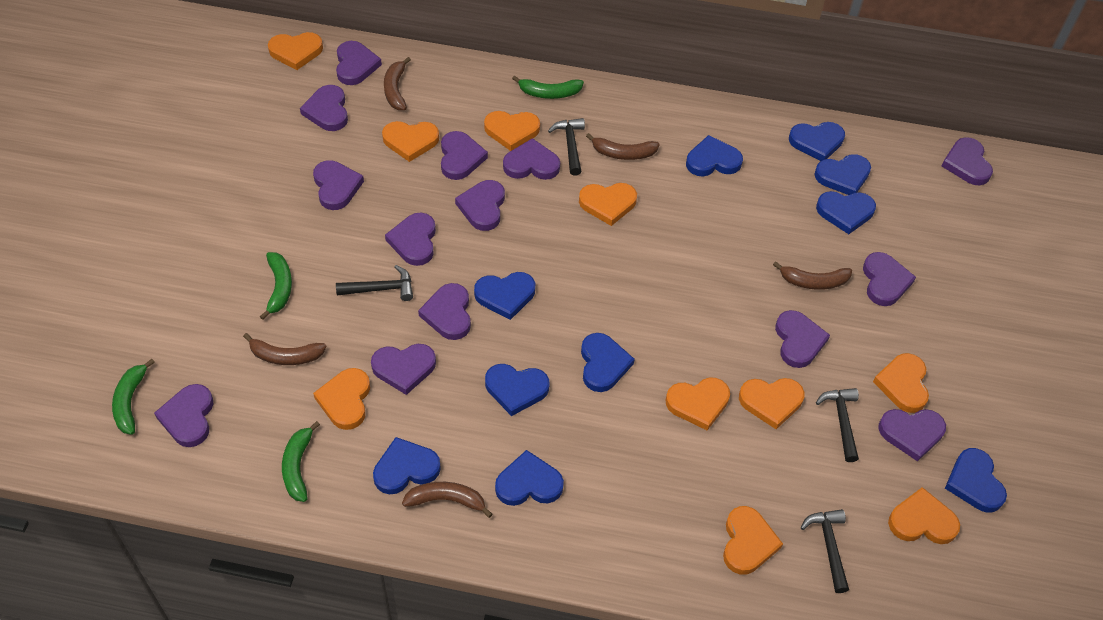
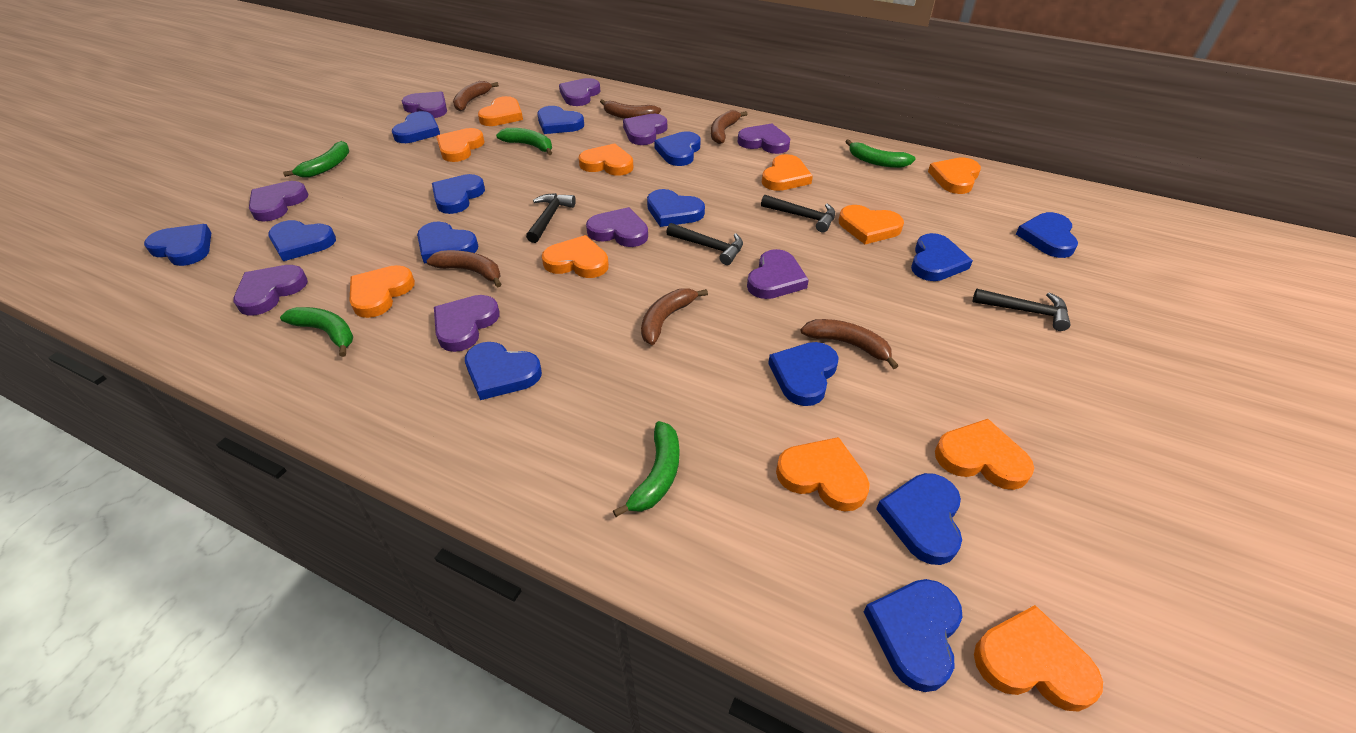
blue heart: 10 -> 14
brown banana: 5 -> 6
green banana: 4 -> 5
orange heart: 10 -> 11
purple heart: 14 -> 9

